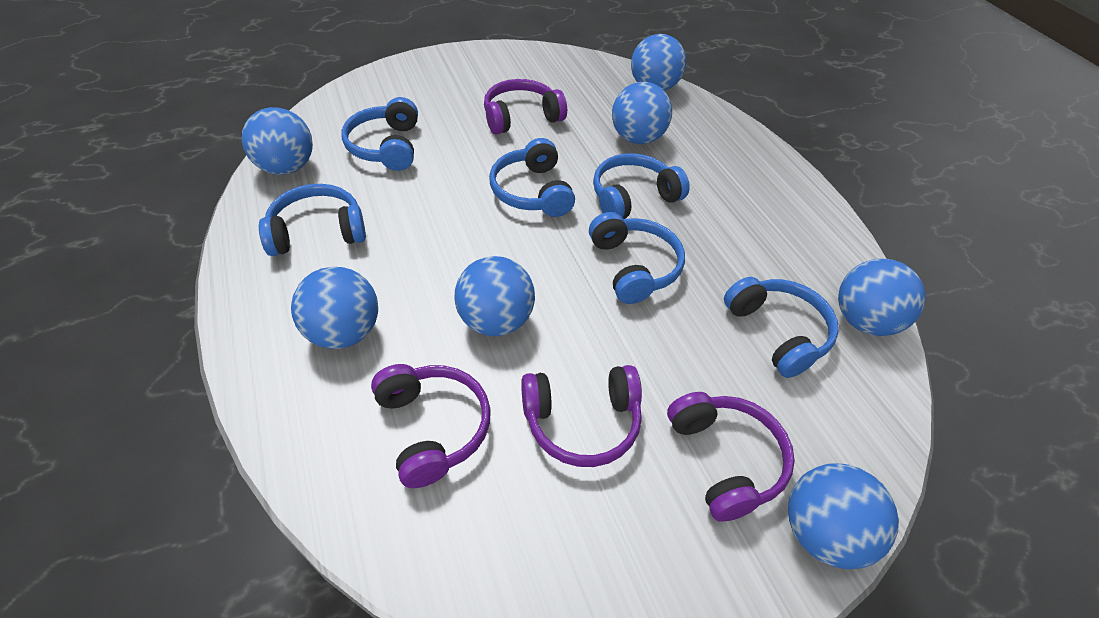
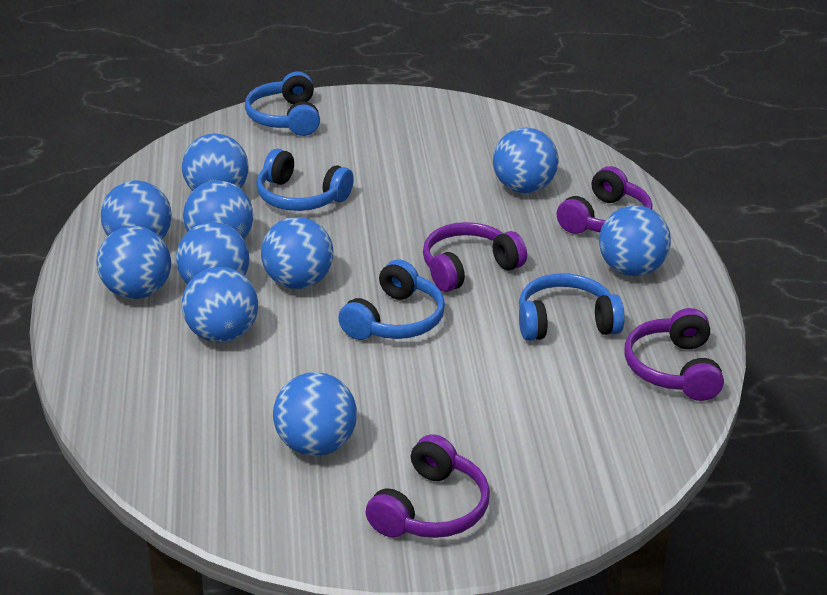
blue ball: 7 -> 10
blue headphones: 6 -> 4

